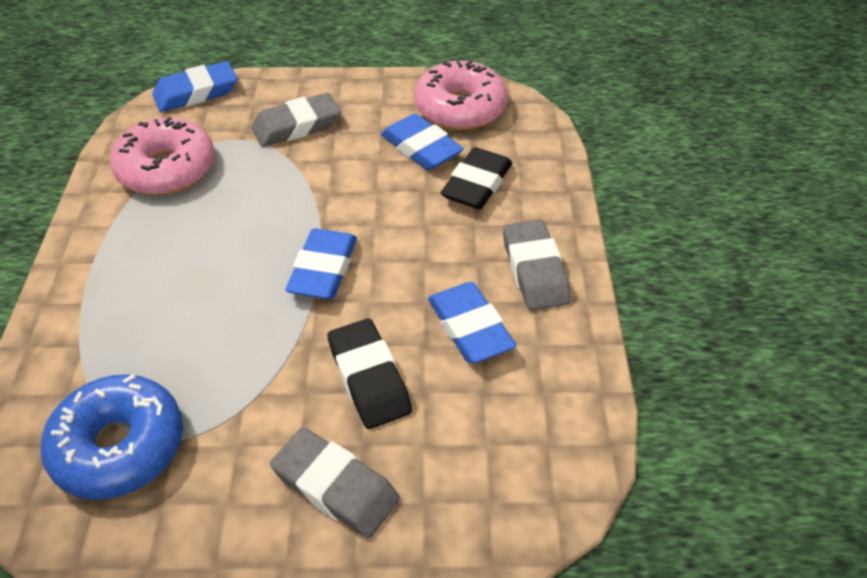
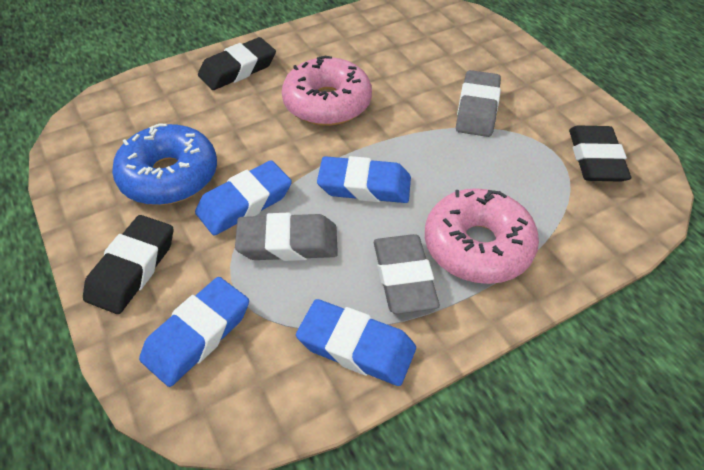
black eraser: 2 -> 3

